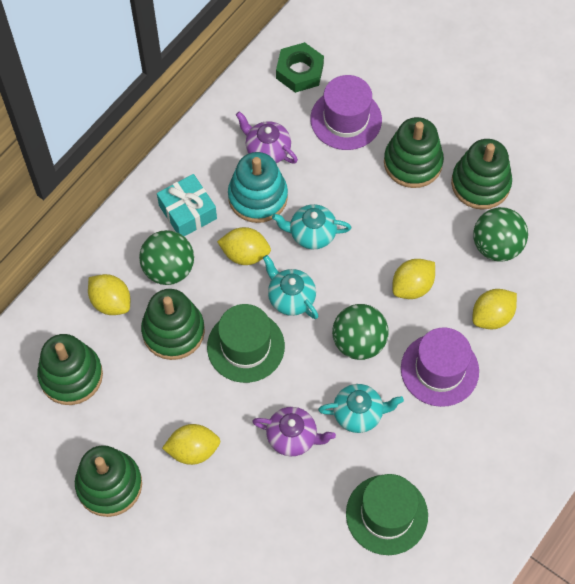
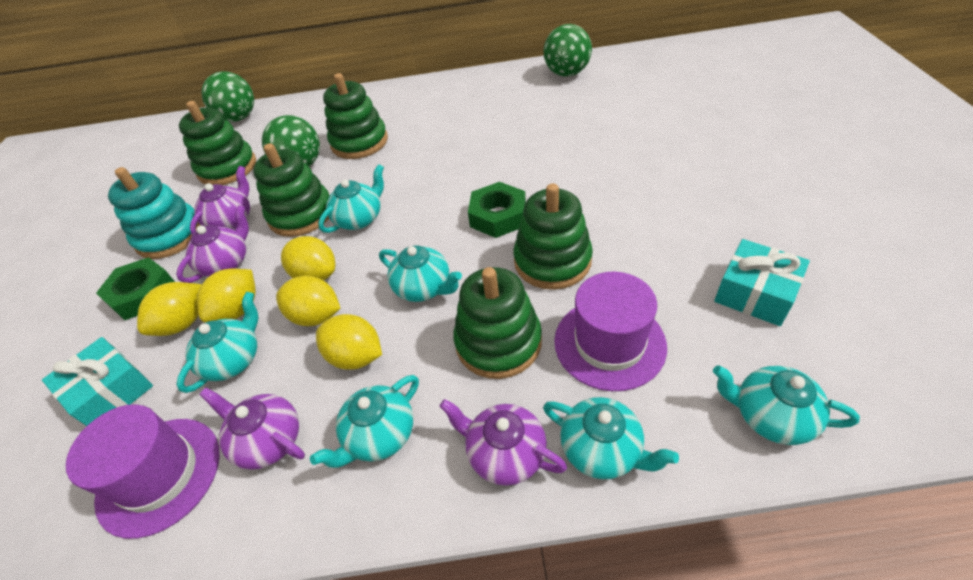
green hat: 2 -> 0
green nut: 1 -> 2
purple teapot: 2 -> 4
turquoise gift: 1 -> 2
turquoise teapot: 3 -> 6

